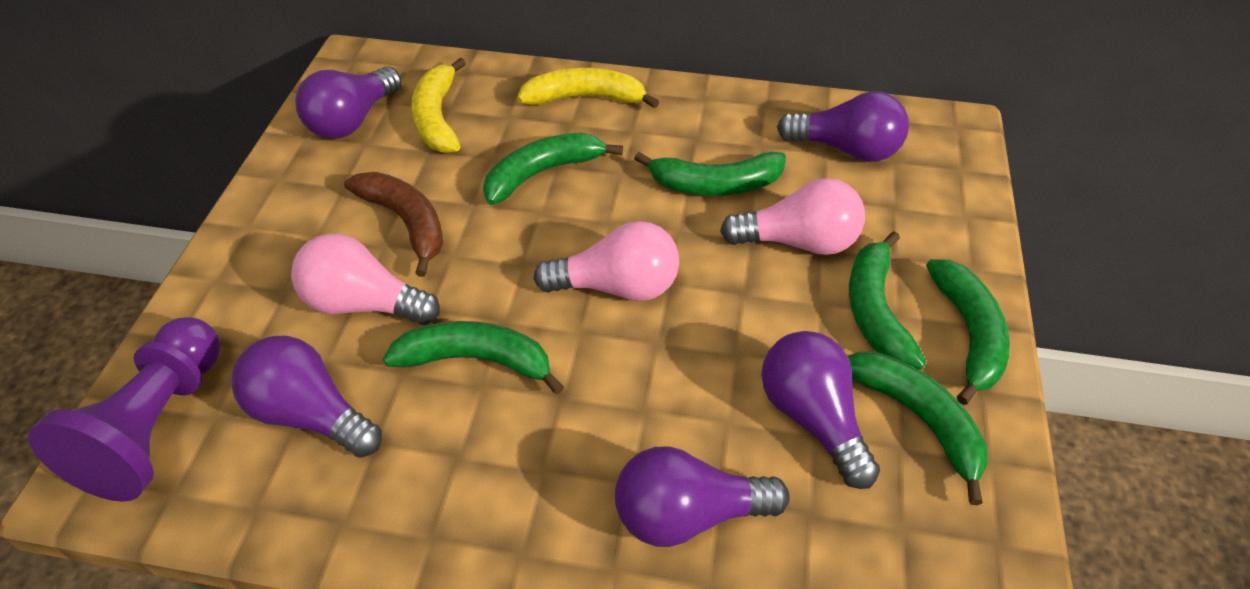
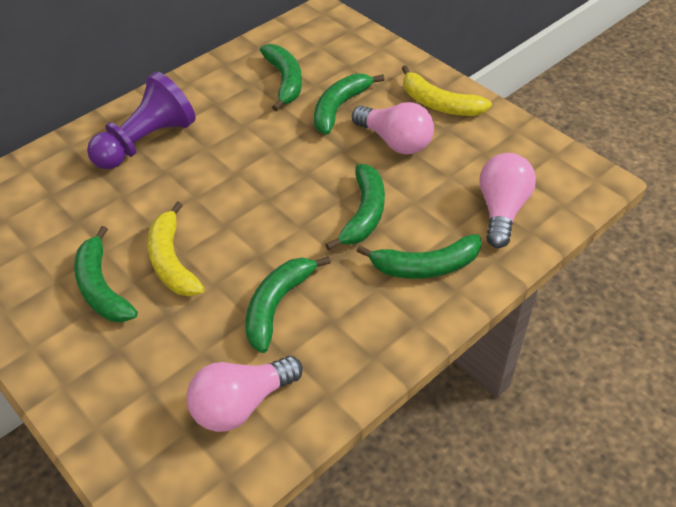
brown banana: 1 -> 0
purple light bulb: 5 -> 0

